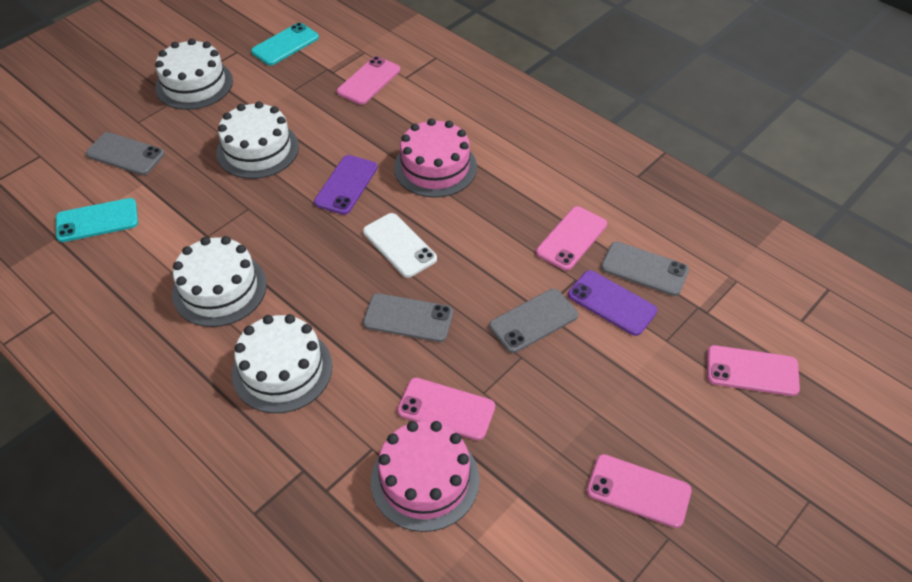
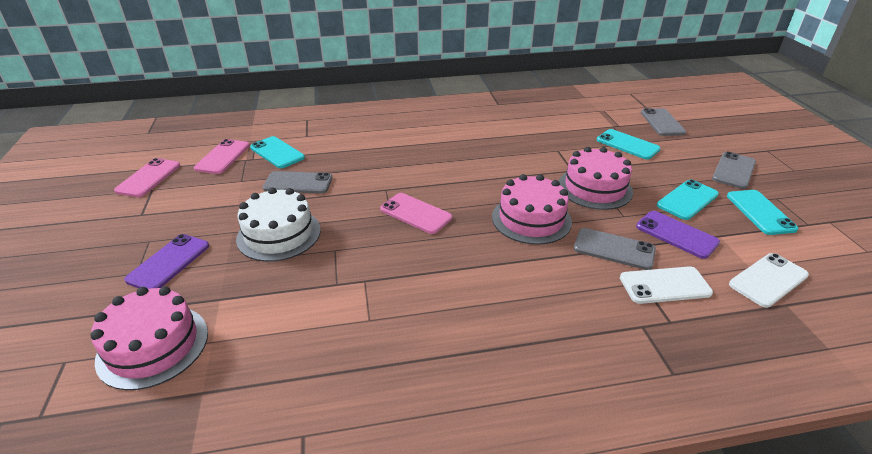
pink cake: 2 -> 3
pink phone: 5 -> 3
turquoise phone: 2 -> 4
white cake: 4 -> 1
white phone: 1 -> 2

